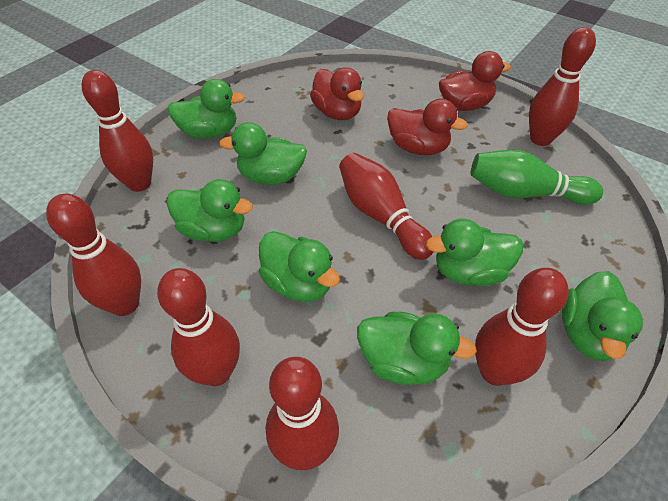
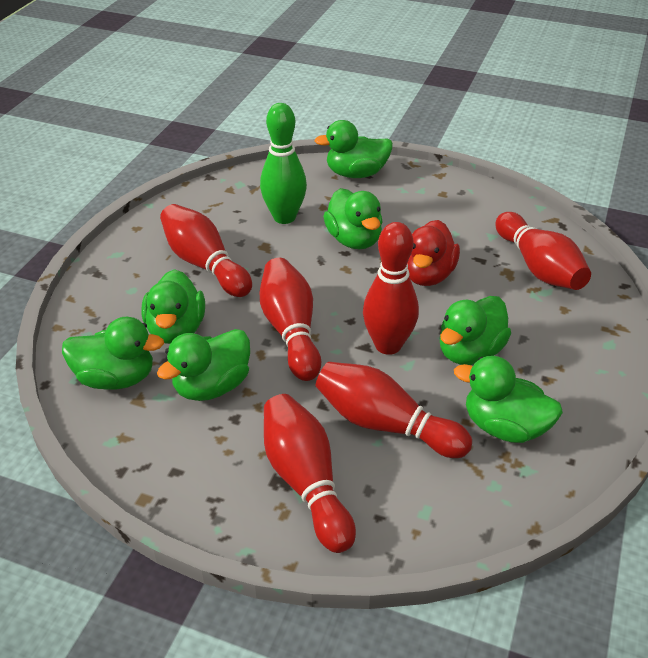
red bowling pin: 7 -> 6
red duck: 3 -> 1

